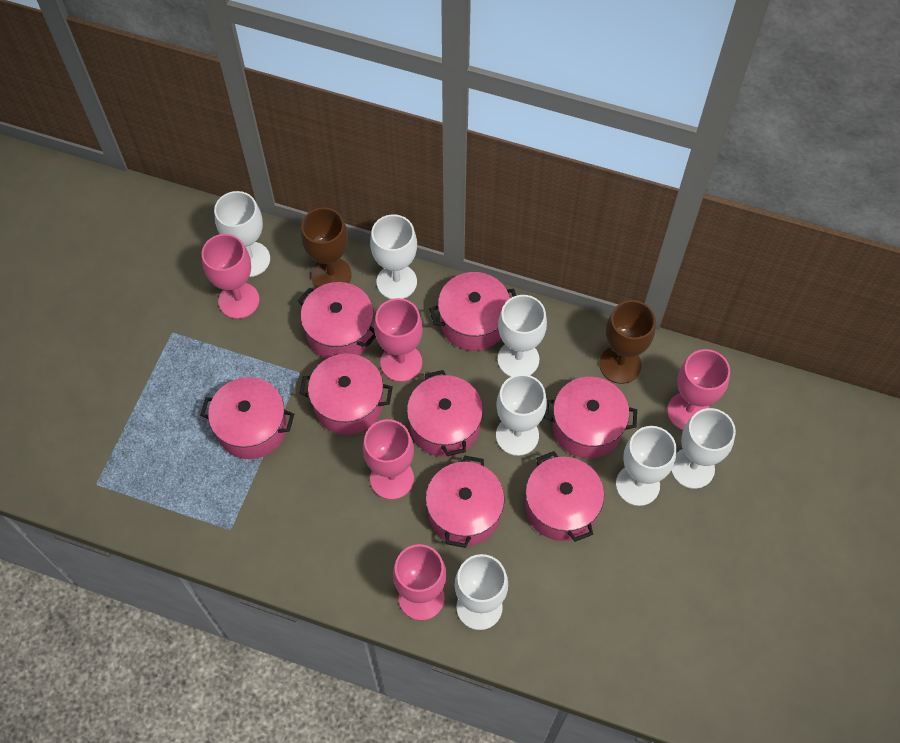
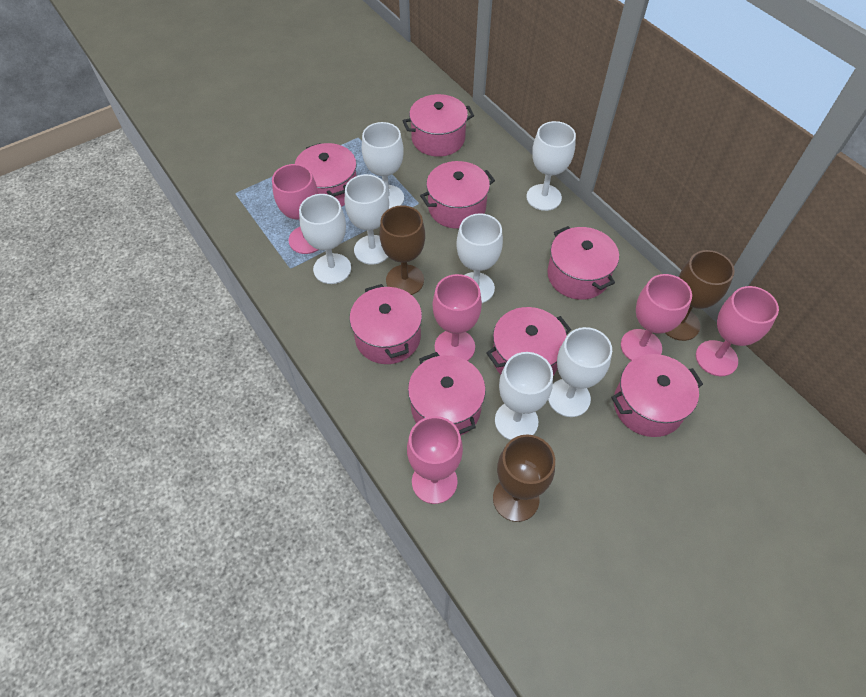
brown goblet: 2 -> 3

